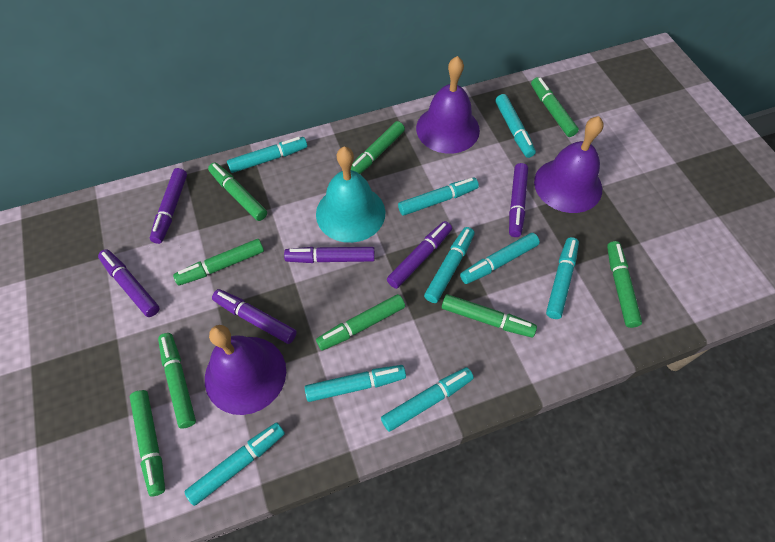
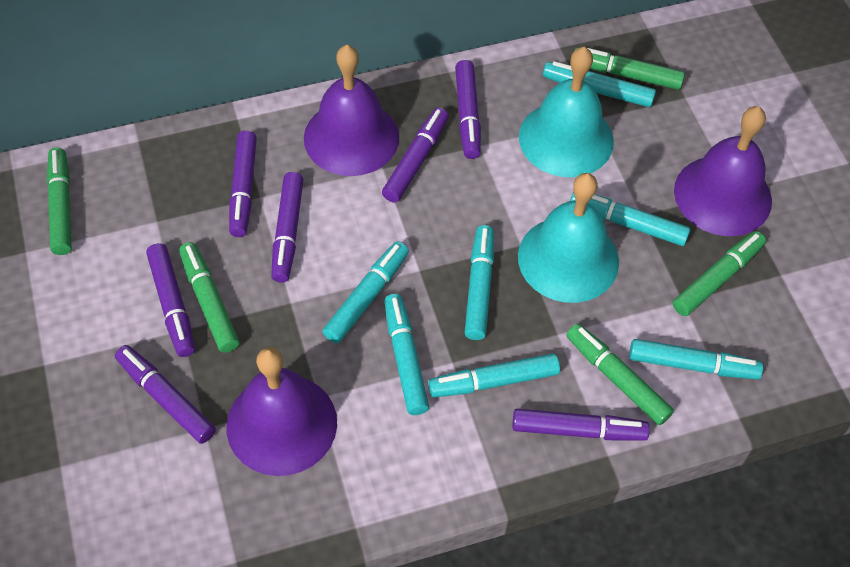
green marker: 9 -> 5
purple marker: 6 -> 7
turquoise bell: 1 -> 2
turquoise marker: 9 -> 7

